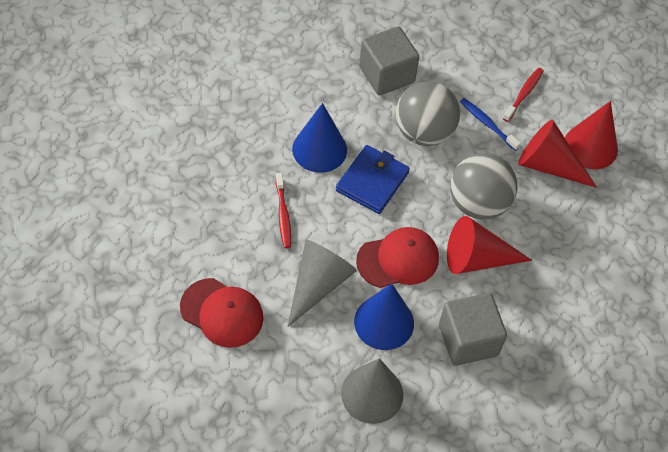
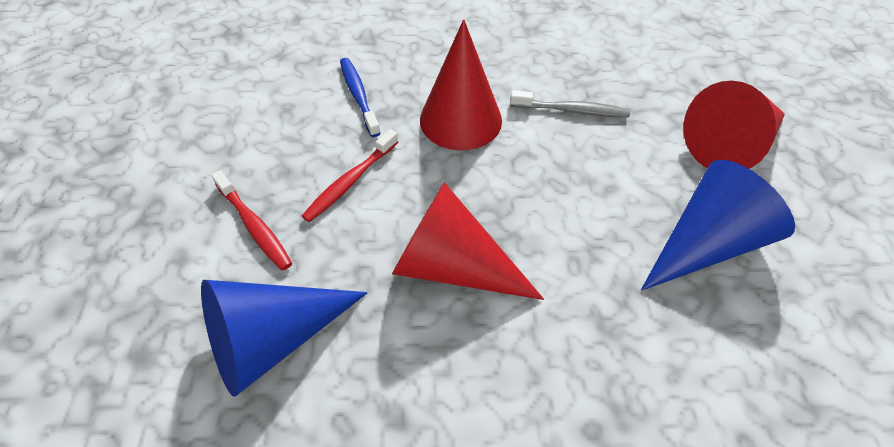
blue wallet: 1 -> 0
grey ball: 2 -> 0
grey cone: 2 -> 0
grey cube: 2 -> 0
grey toothbrush: 0 -> 1
red cap: 2 -> 0

